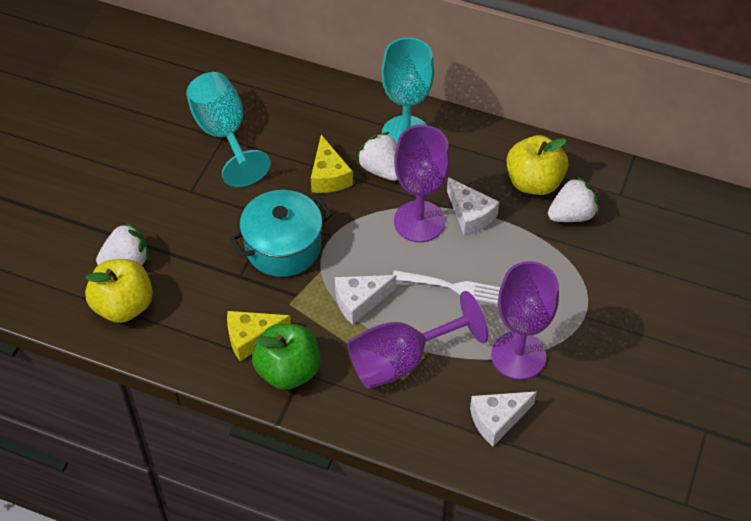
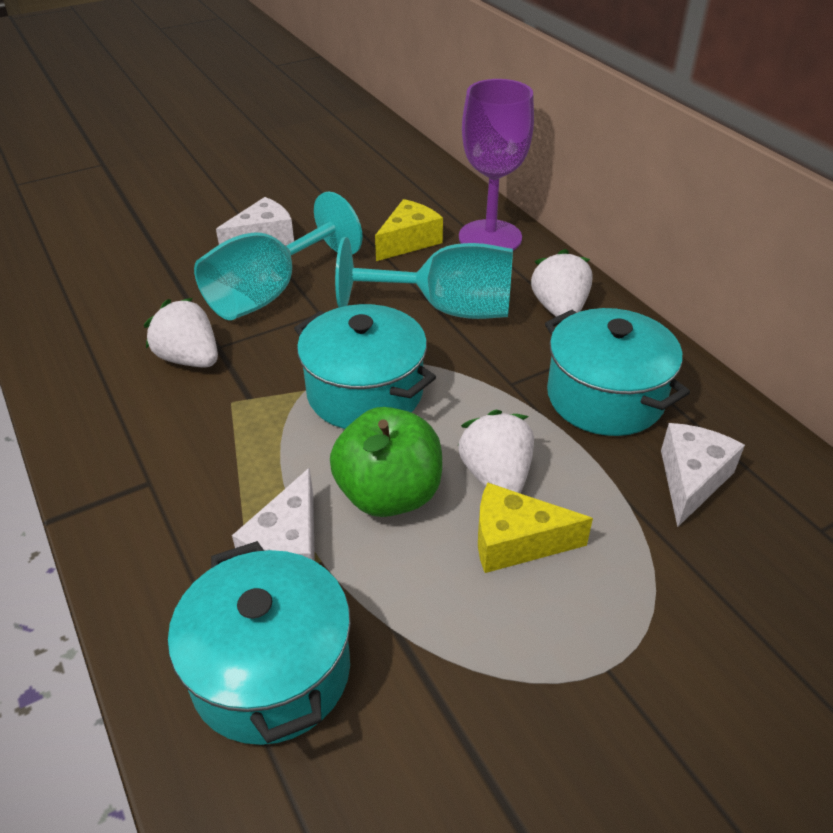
purple goblet: 3 -> 1
turquoise pot: 1 -> 3
white fork: 1 -> 0
yellow apple: 2 -> 0

